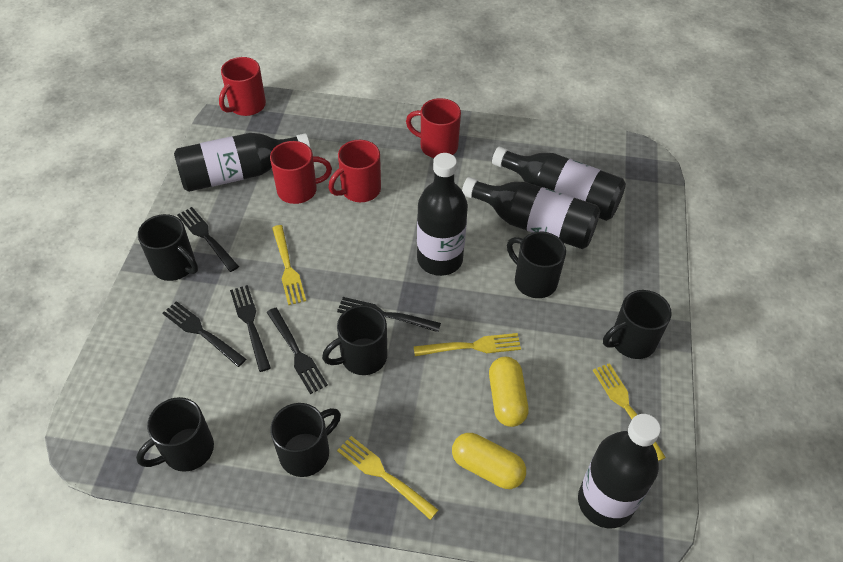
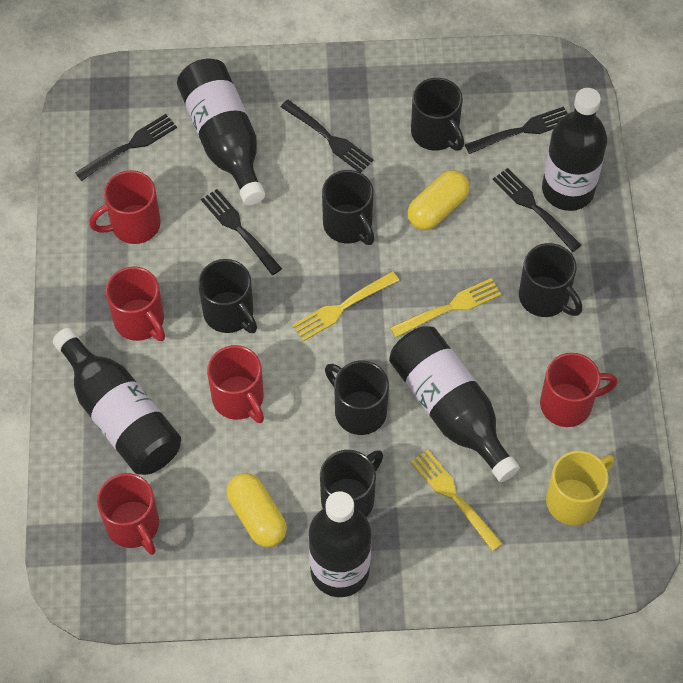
red mug: 4 -> 5
yellow fork: 4 -> 3
yellow mug: 0 -> 1

